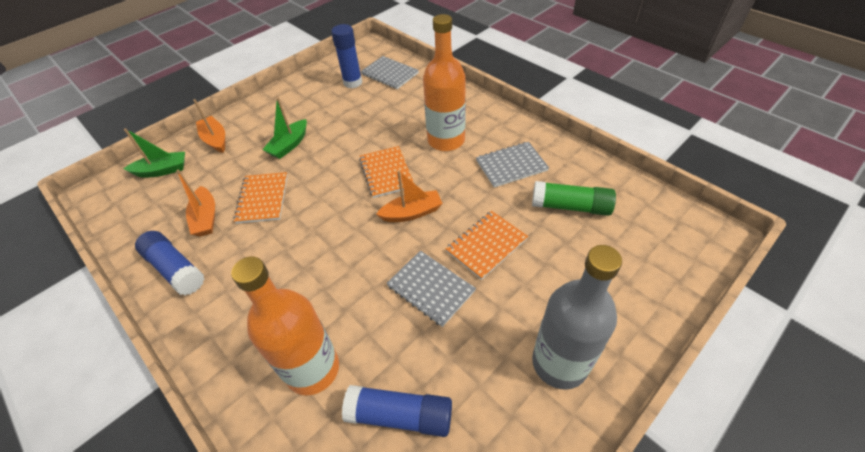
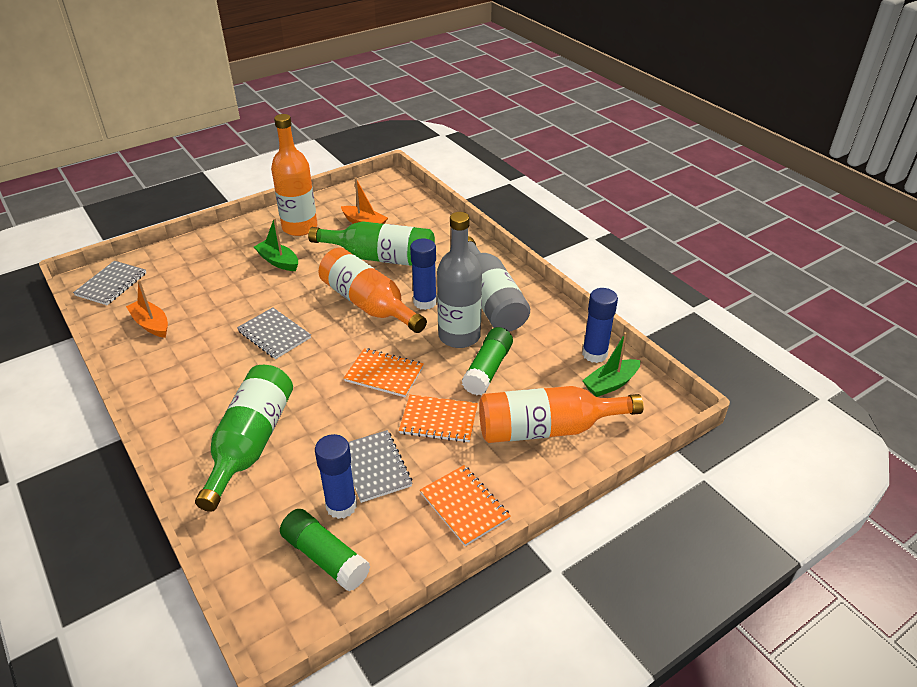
green bottle: 0 -> 2
green glue stick: 1 -> 2
grey bottle: 1 -> 2
orange boat: 3 -> 2
orange bottle: 2 -> 3

